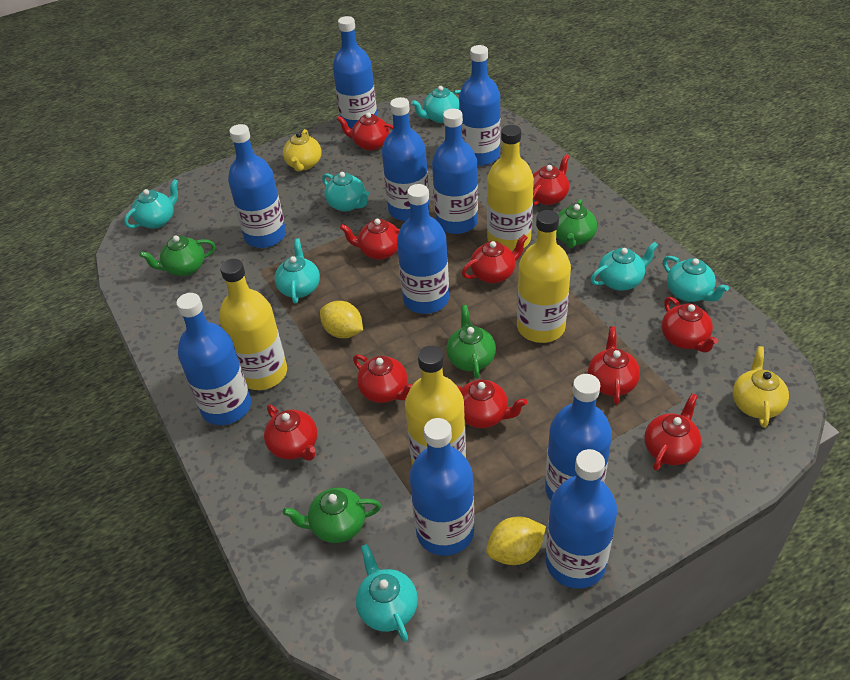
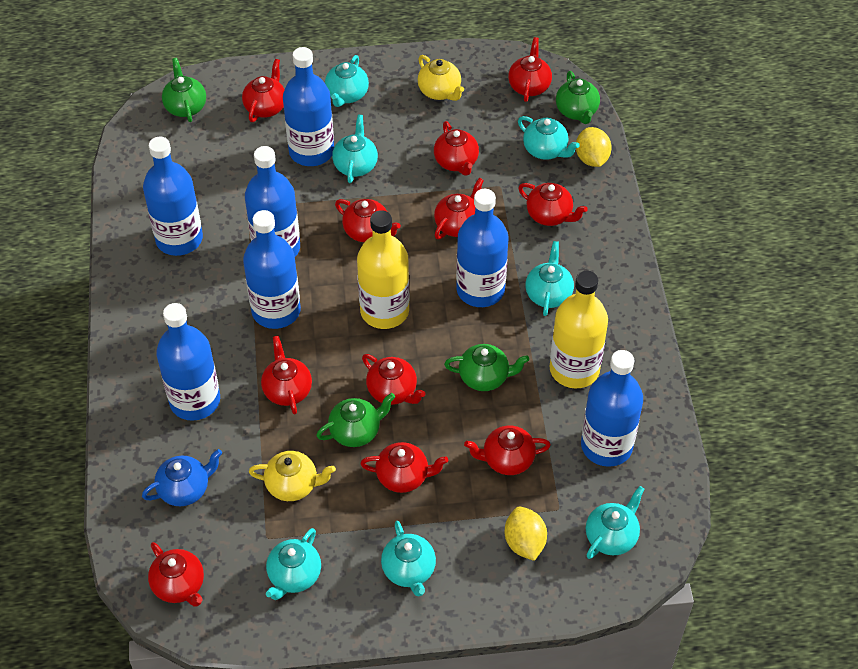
blue bottle: 10 -> 7
blue teapot: 0 -> 1
red teapot: 10 -> 11
yellow bottle: 4 -> 2

